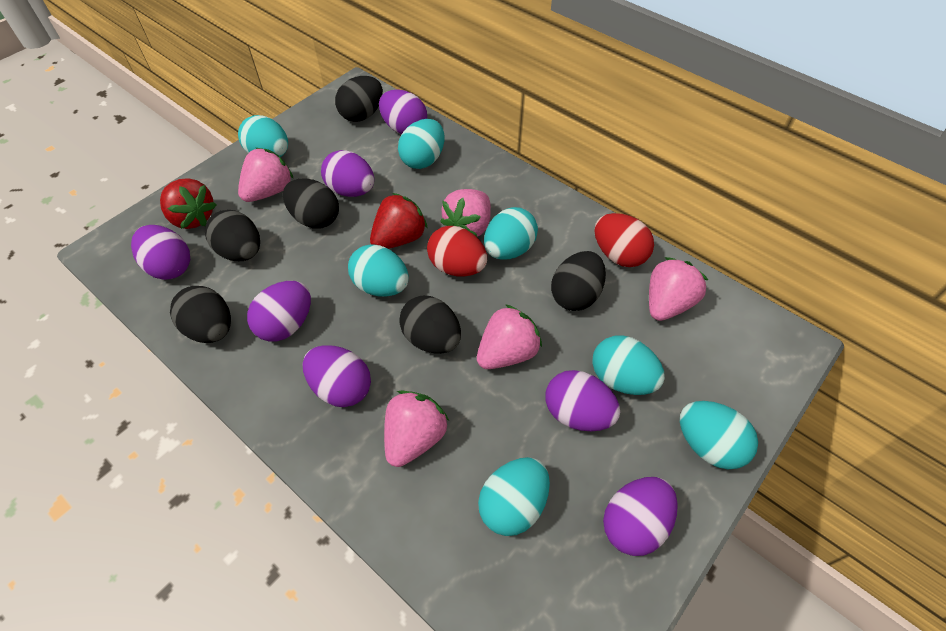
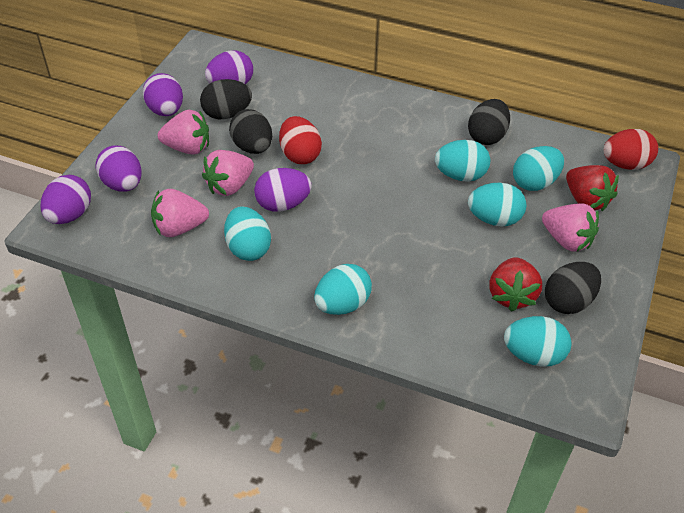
black egg: 6 -> 4
pink strawberry: 5 -> 4
purple egg: 7 -> 5
turquoise egg: 7 -> 6

